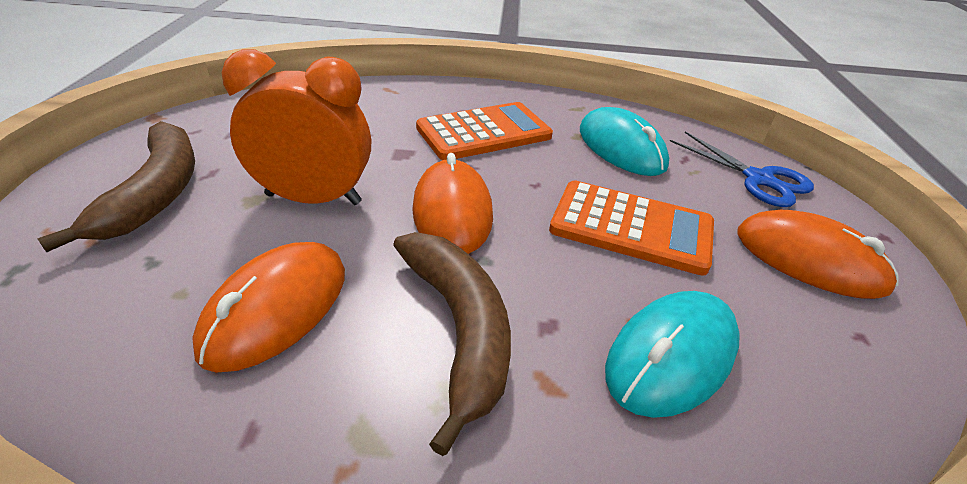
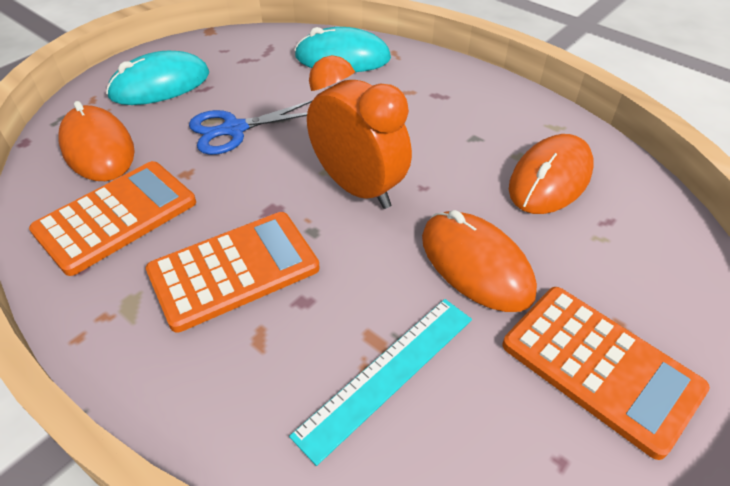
brown banana: 2 -> 0
orange calculator: 2 -> 3
turquoise ruler: 0 -> 1

